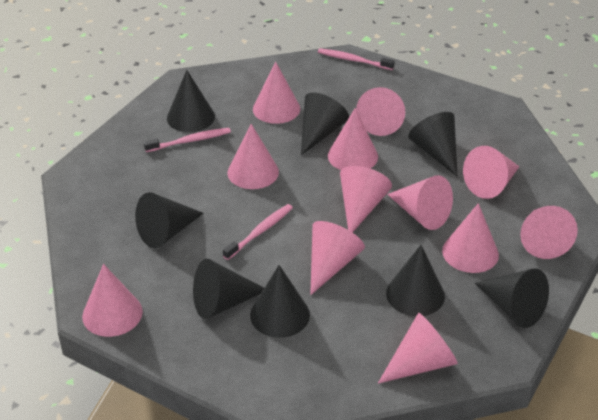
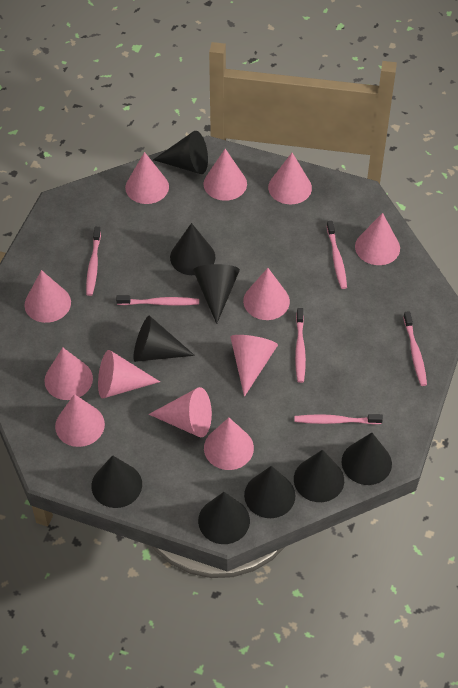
black cone: 8 -> 9
pink toothbrush: 3 -> 6

